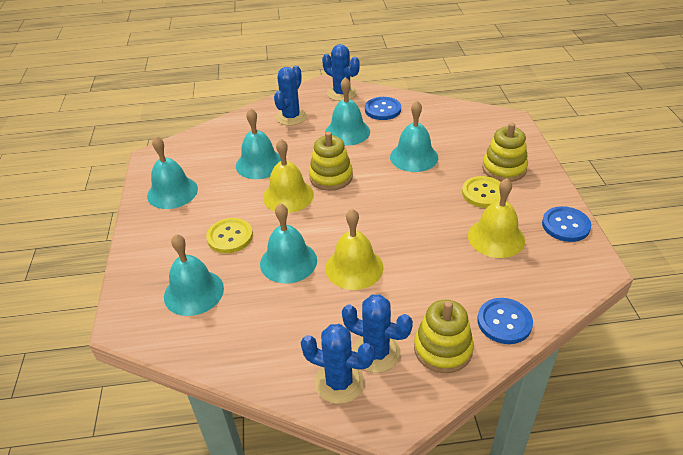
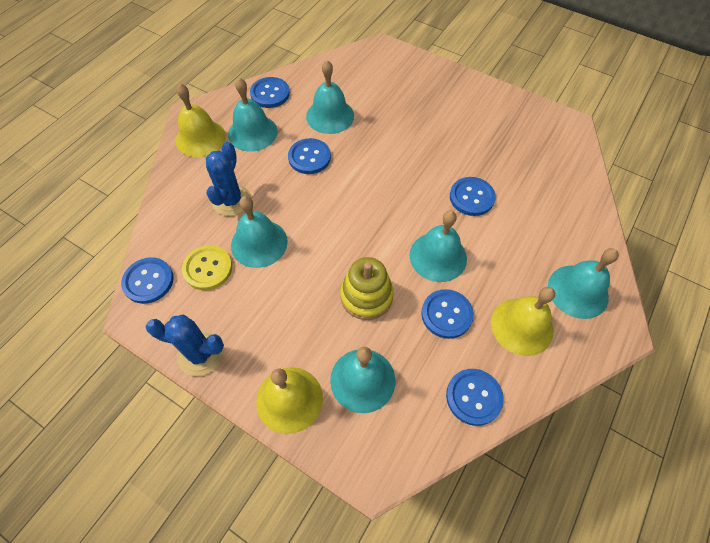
blue button: 3 -> 6
blue cactus: 4 -> 2
yellow button: 2 -> 1
yellow stacking toy: 3 -> 1

